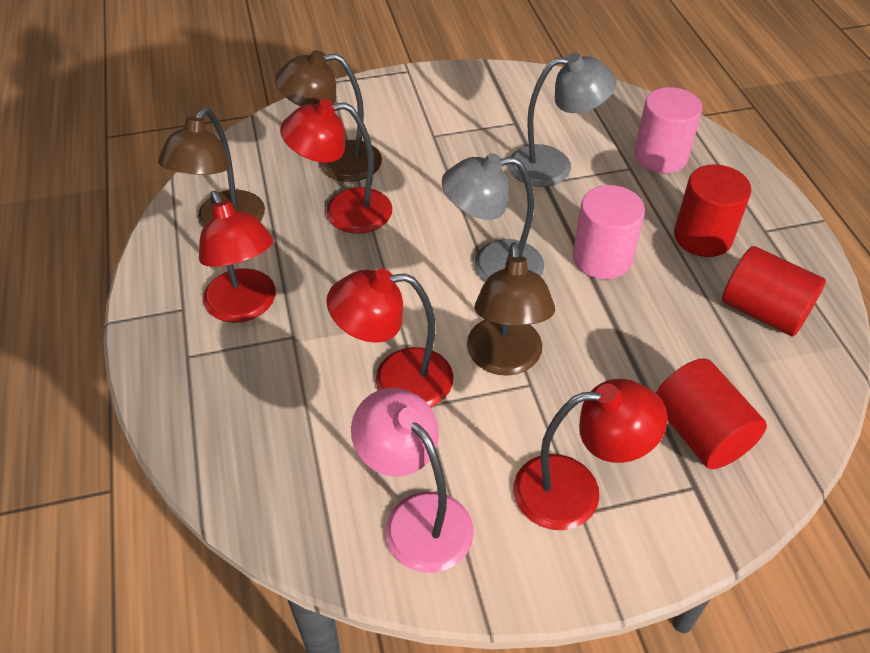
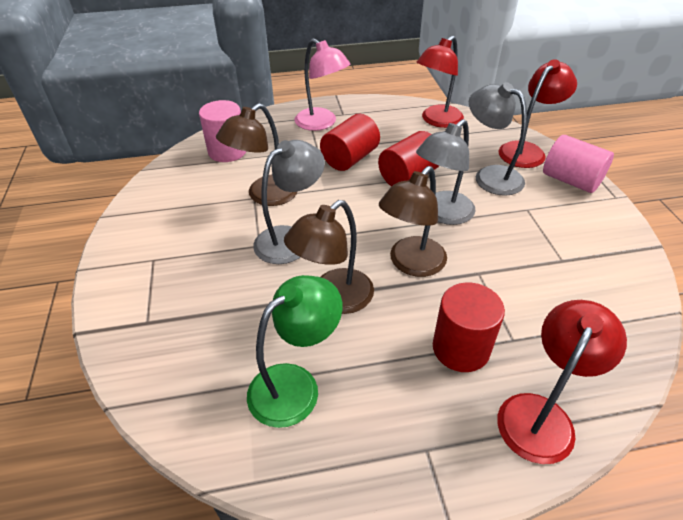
green lamp: 0 -> 1
grey lamp: 2 -> 3
red lamp: 4 -> 3

